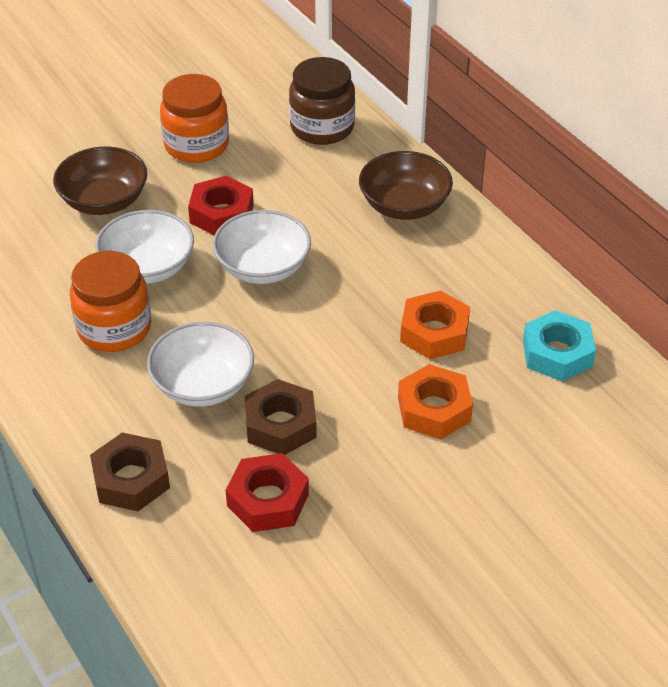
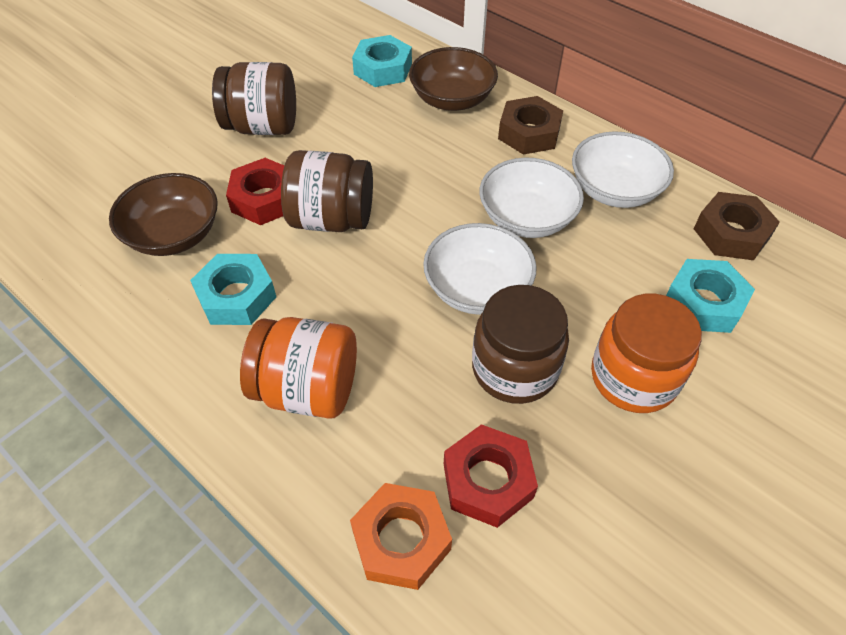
brown jar: 1 -> 3
orange nut: 2 -> 1
turquoise nut: 1 -> 3

